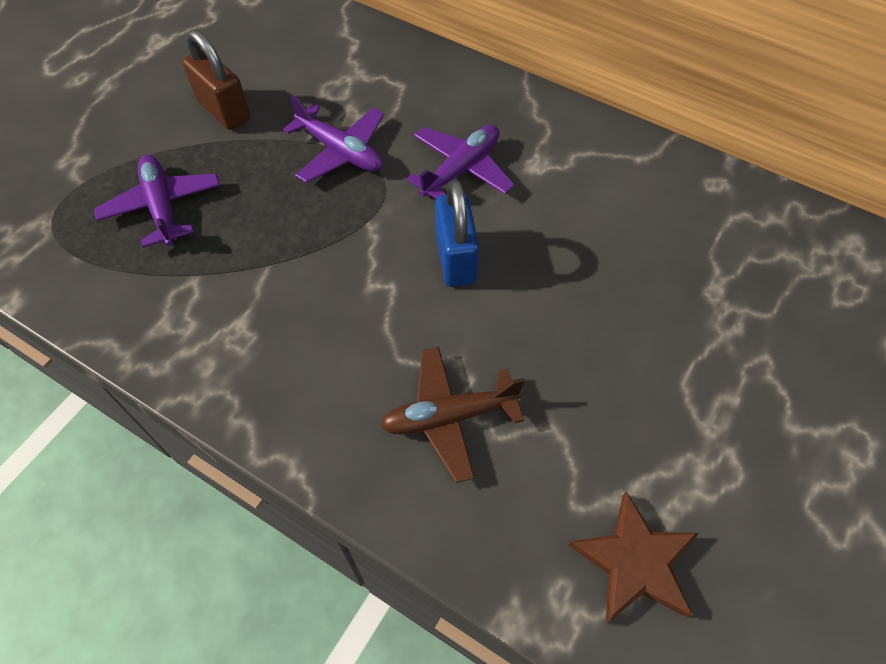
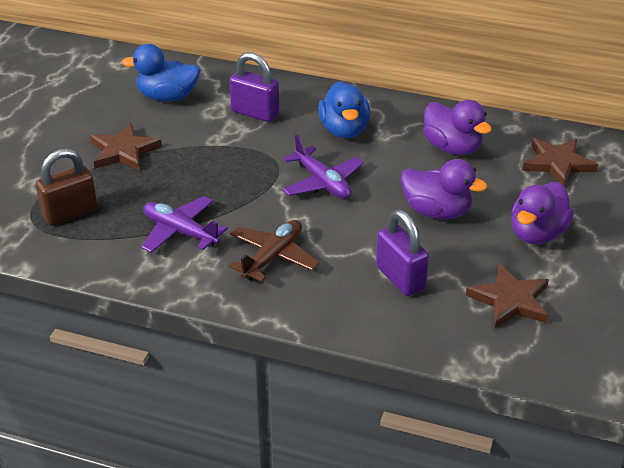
blue duck: 0 -> 2
blue padlock: 1 -> 0
brown star: 1 -> 3
purple duck: 0 -> 3
purple padlock: 0 -> 2
purple plane: 3 -> 2

